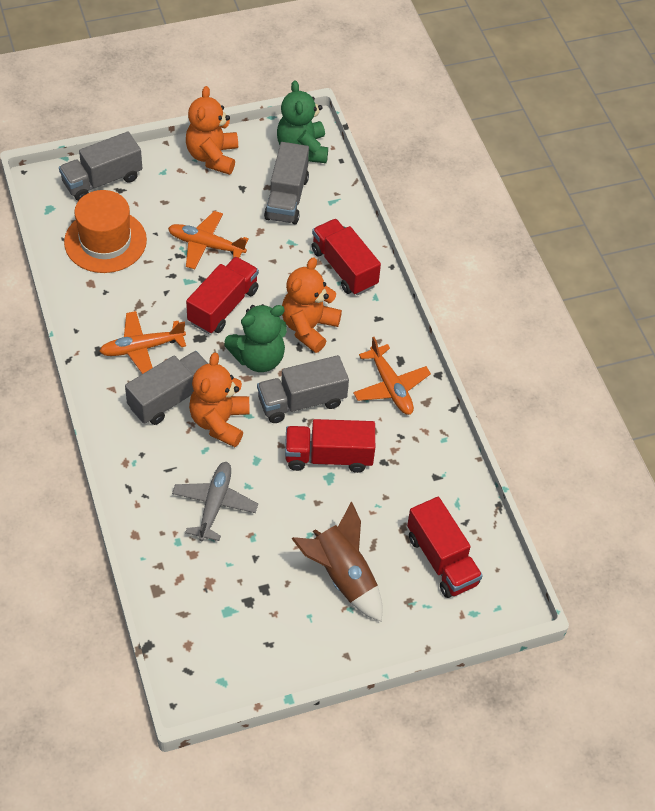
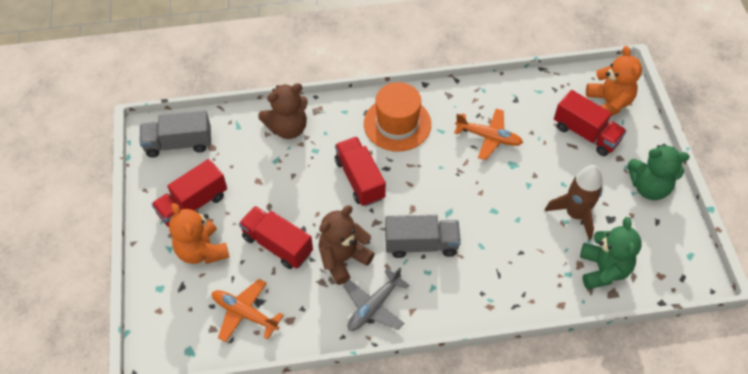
brown teddy bear: 0 -> 2
grey truck: 4 -> 2
orange plane: 3 -> 2
orange teddy bear: 3 -> 2

